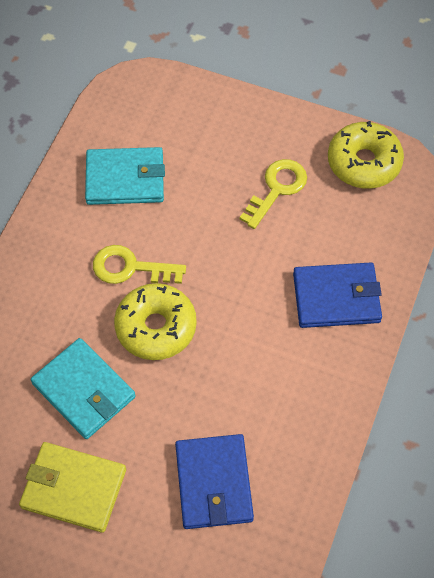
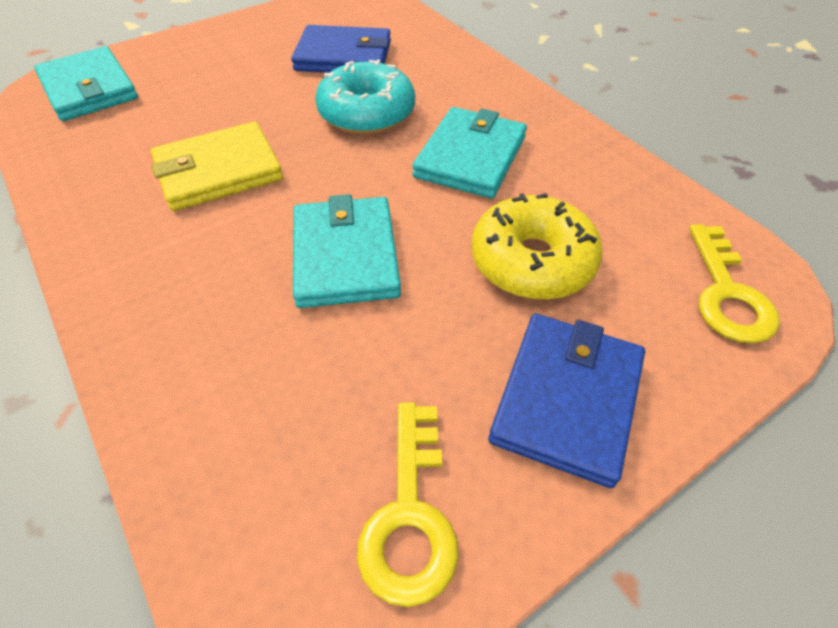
turquoise donut: 0 -> 1
turquoise wallet: 2 -> 3
yellow donut: 2 -> 1

